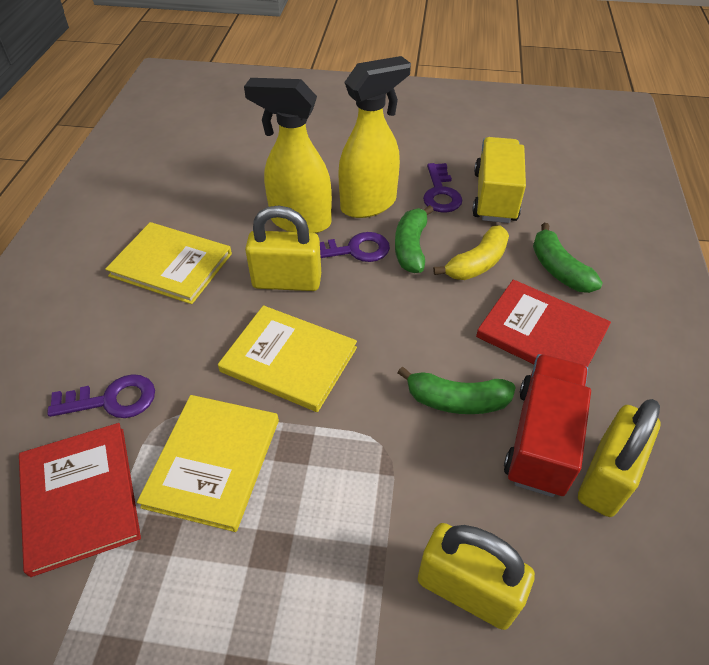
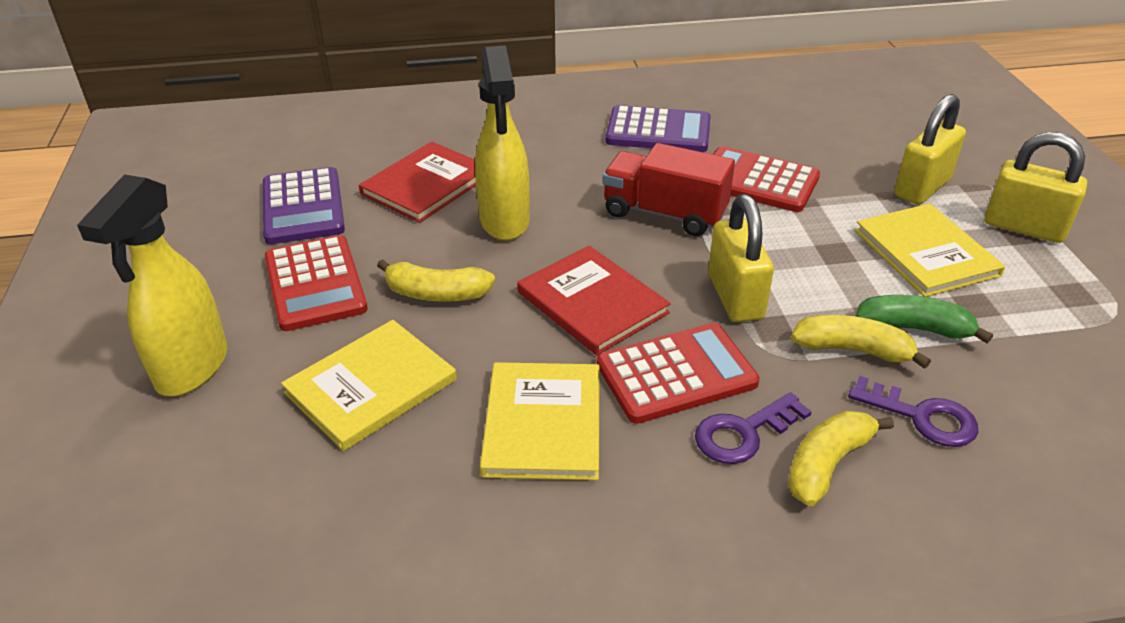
green banana: 3 -> 1
purple calculator: 0 -> 2
purple key: 3 -> 2
red calculator: 0 -> 3
yellow banana: 1 -> 3
yellow truck: 1 -> 0

